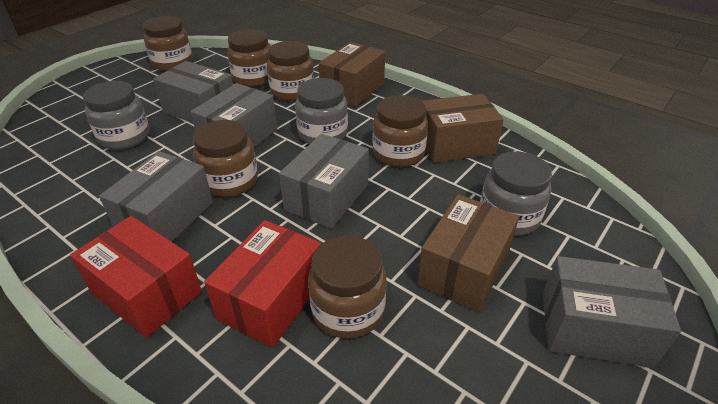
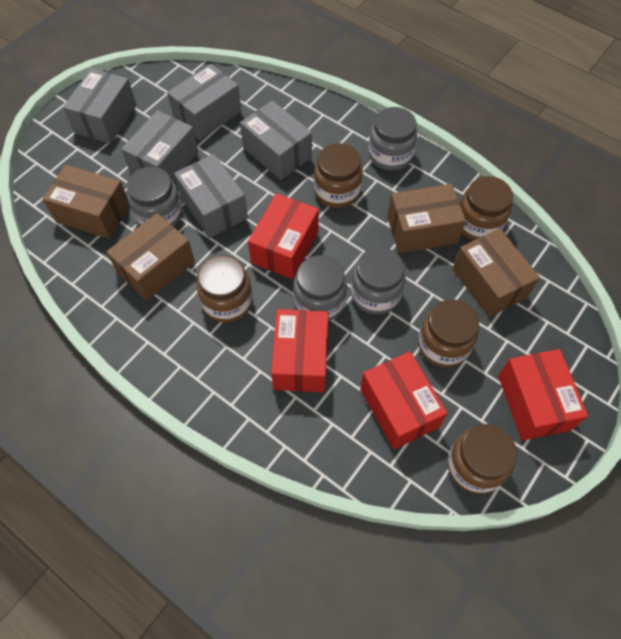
brown box: 3 -> 4
brown jar: 6 -> 5
grey jar: 3 -> 4
red box: 2 -> 4

